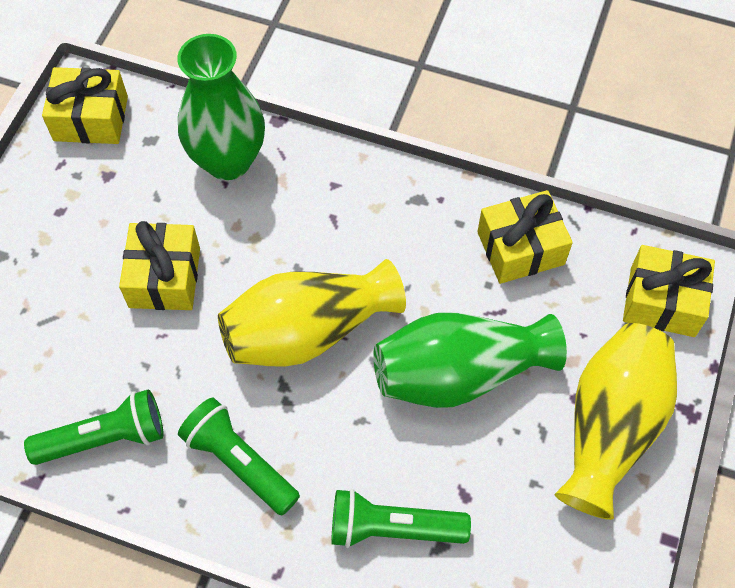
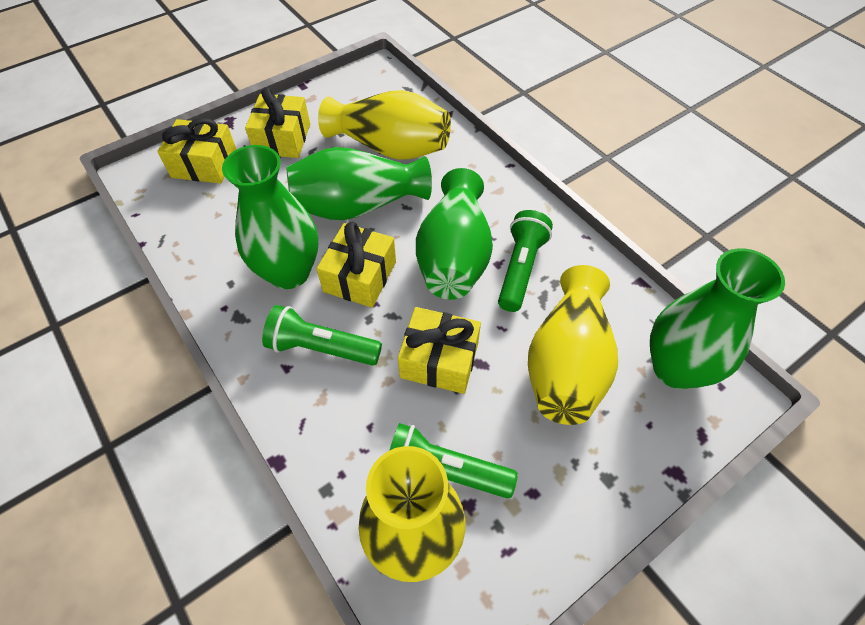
green vase: 2 -> 4
yellow vase: 2 -> 3

